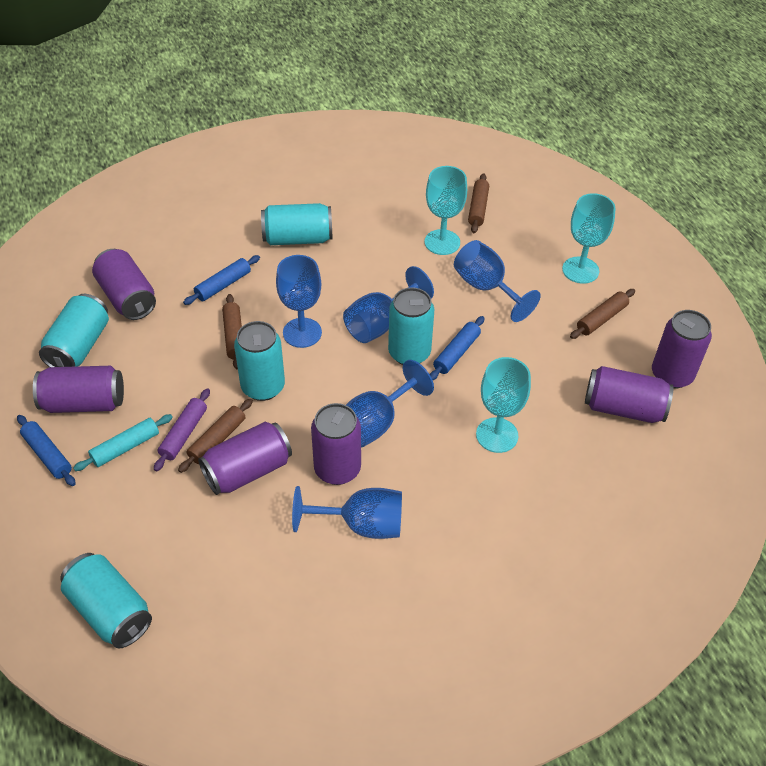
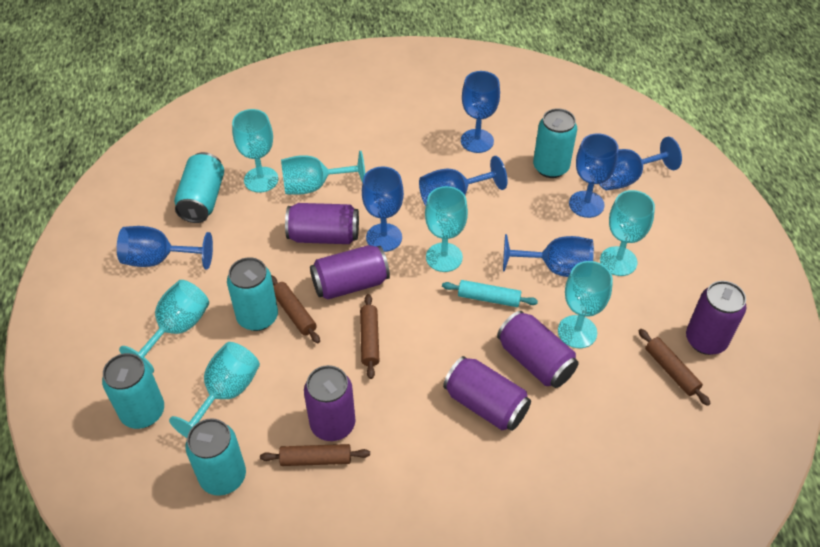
blue goblet: 5 -> 7
blue rolling pin: 3 -> 0
purple rolling pin: 1 -> 0
turquoise goblet: 3 -> 7

